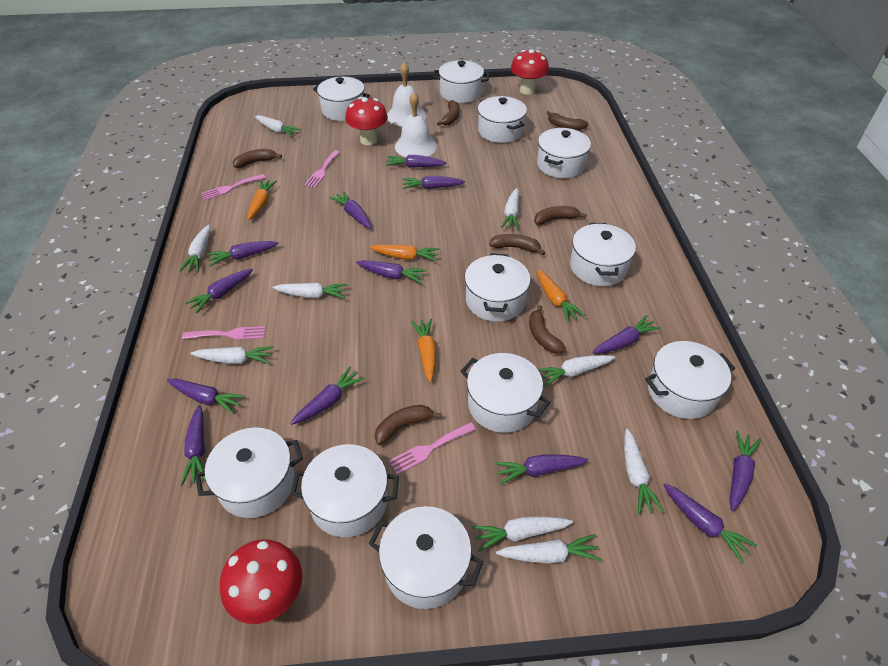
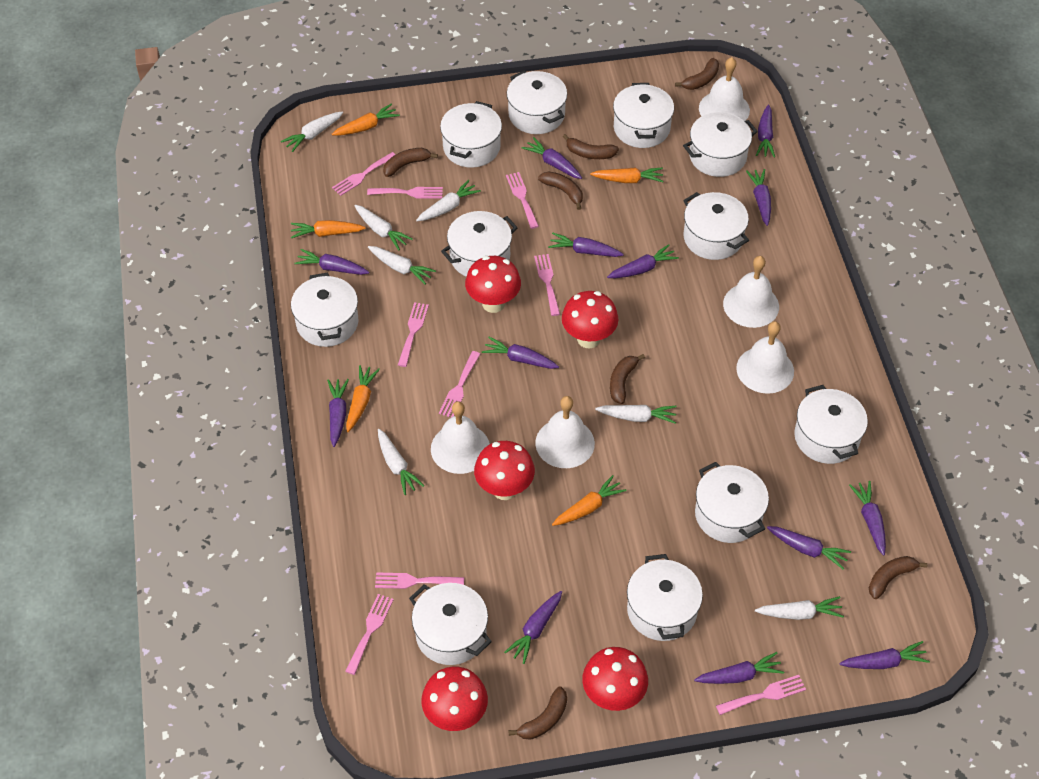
orange carrot: 4 -> 5
pink fork: 4 -> 9
red mushroom: 3 -> 5
white bell: 2 -> 5
white carrot: 9 -> 7

